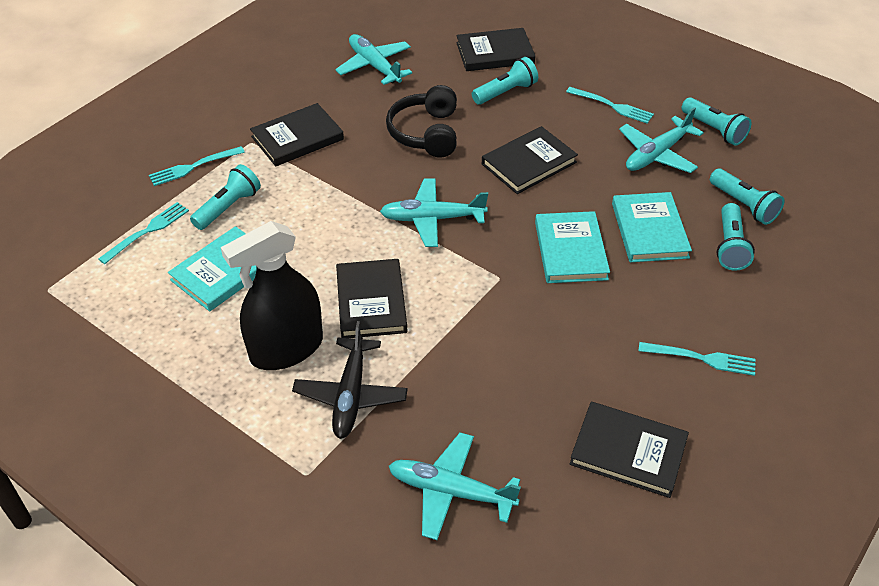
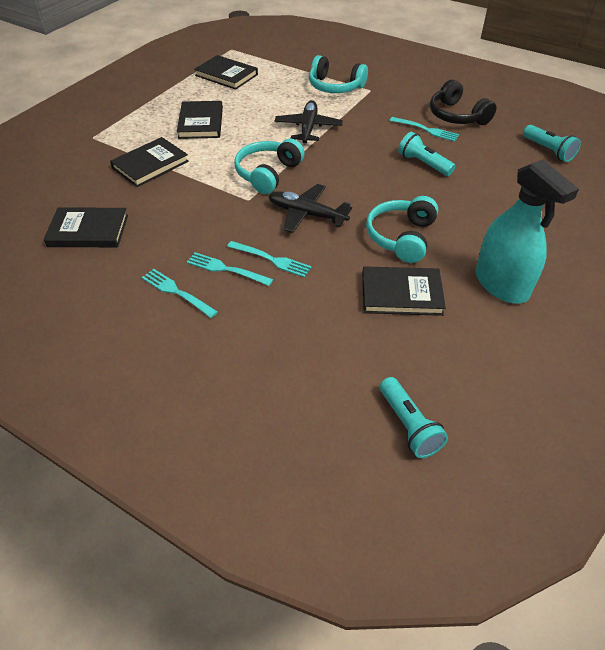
black plane: 1 -> 2
black spray bottle: 1 -> 0
turquoise book: 3 -> 0
turquoise flashlight: 5 -> 3
turquoise headphones: 0 -> 3
turquoise plane: 4 -> 0
turquoise spray bottle: 0 -> 1

